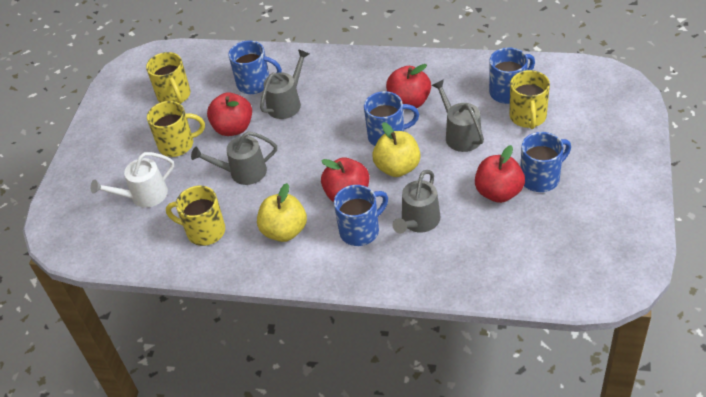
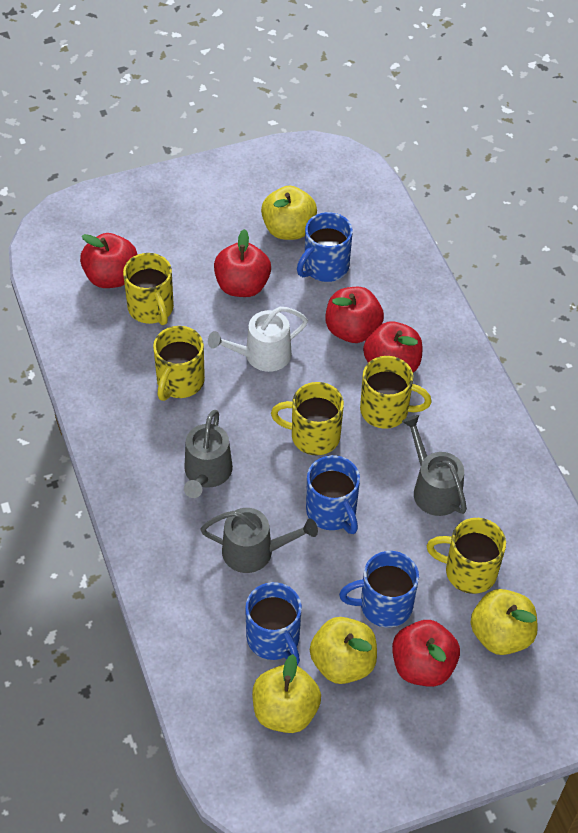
blue mug: 5 -> 4
grey watering can: 4 -> 3
red apple: 4 -> 5
yellow apple: 2 -> 4
yellow mug: 4 -> 5

